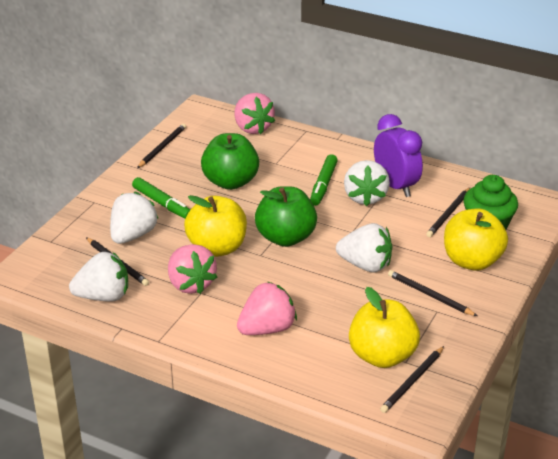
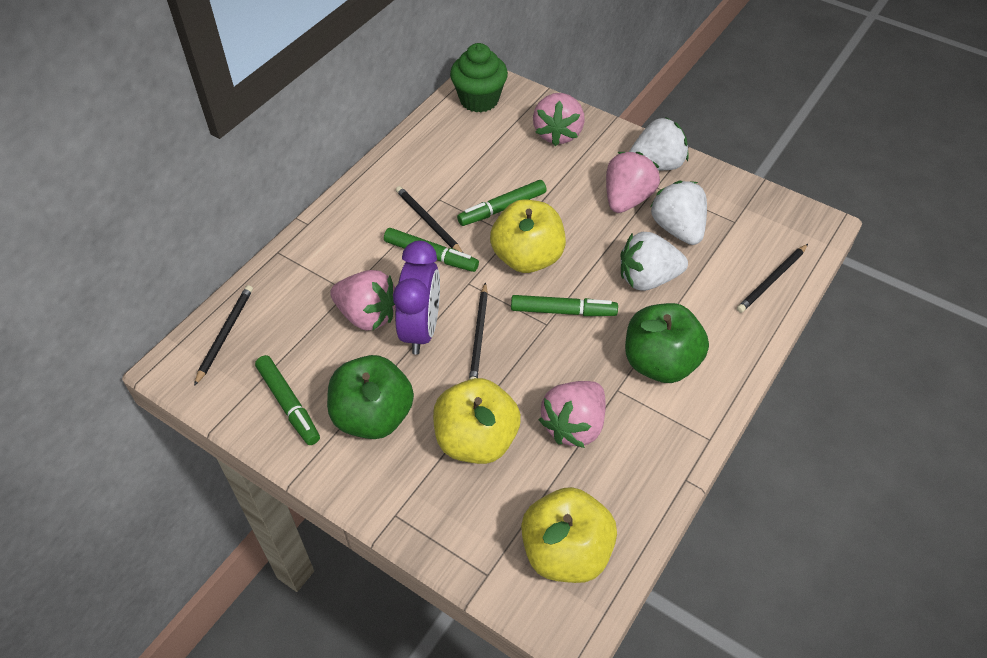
black pencil: 5 -> 4
green marker: 2 -> 4
pink strawberry: 3 -> 4
white strawberry: 4 -> 3

